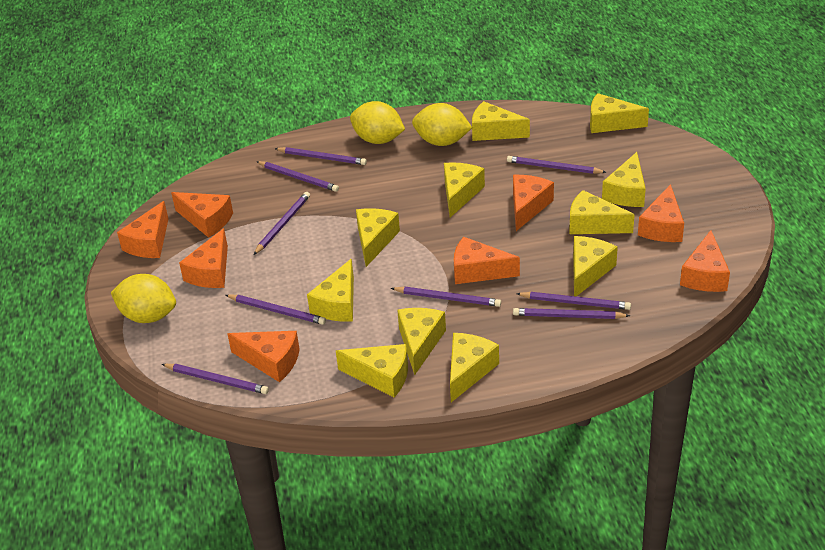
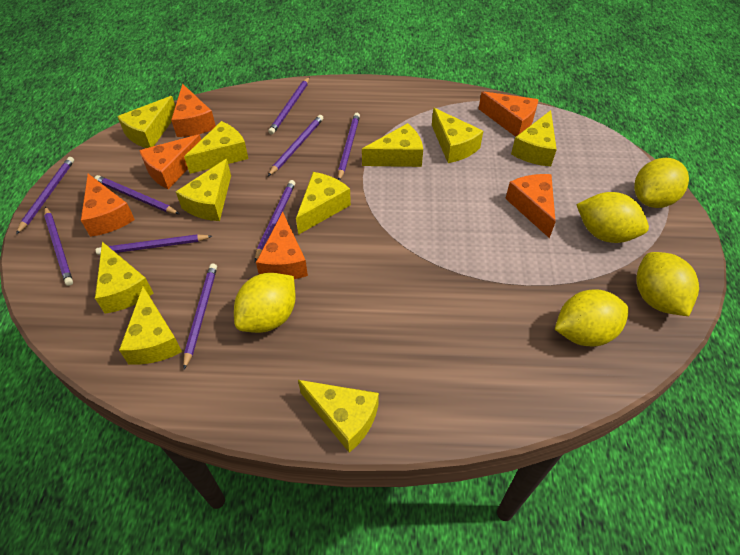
orange cheese: 8 -> 6
yellow cheese: 11 -> 10
yellow lemon: 3 -> 5

